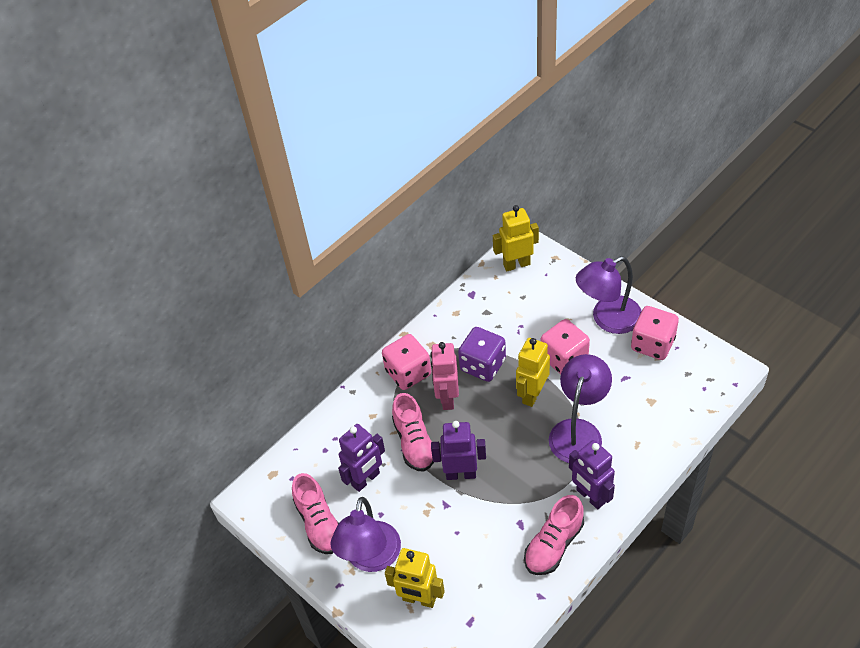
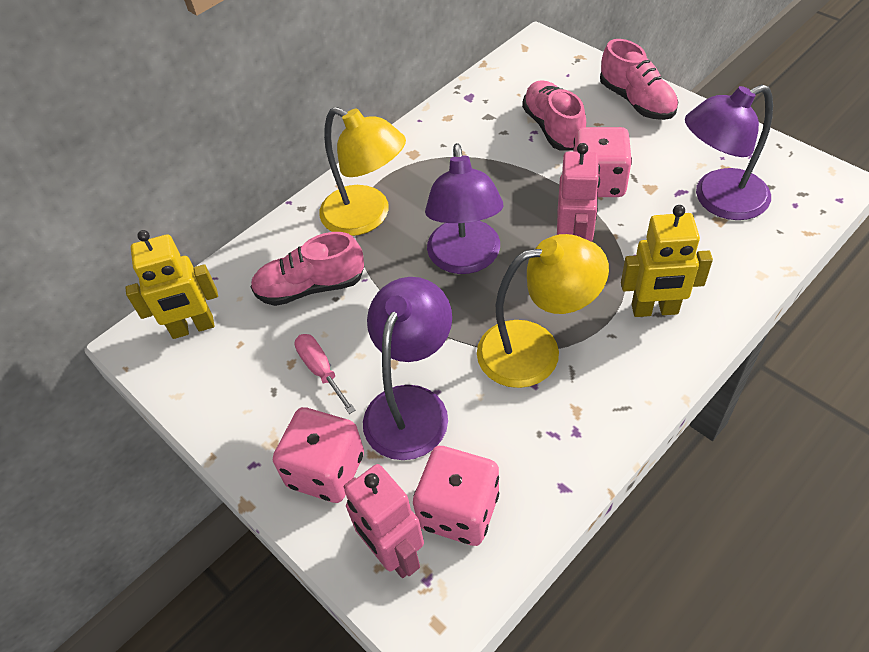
pink robot: 1 -> 2
pink screwdriver: 0 -> 1
purple dice: 1 -> 0
purple robot: 3 -> 0
yellow lamp: 0 -> 2
yellow robot: 3 -> 2

